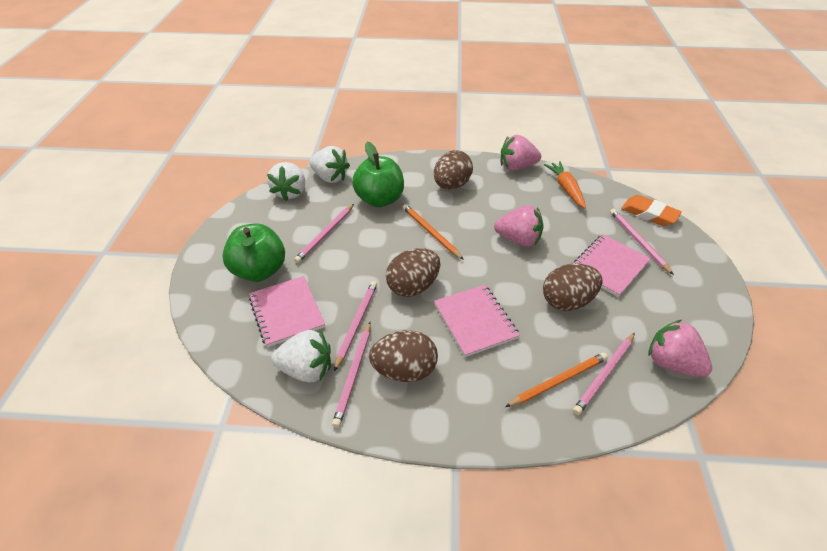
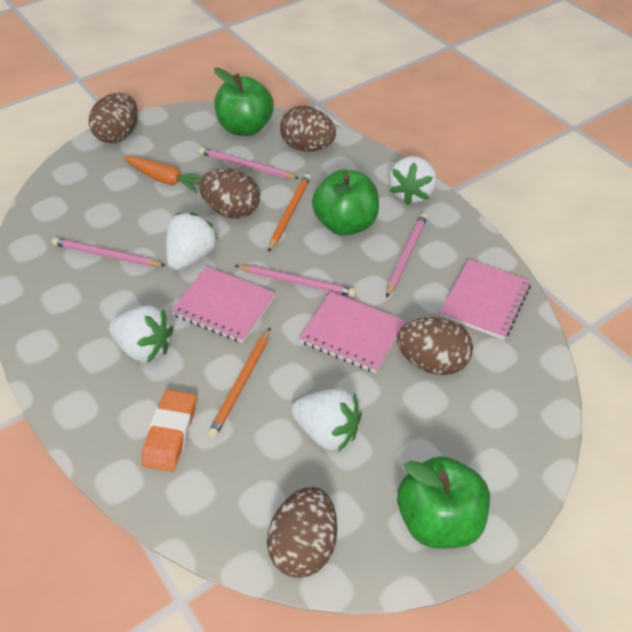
brown egg: 4 -> 5
green apple: 2 -> 3
pink pencil: 5 -> 4
pink strawberry: 3 -> 0
white strawberry: 3 -> 4

